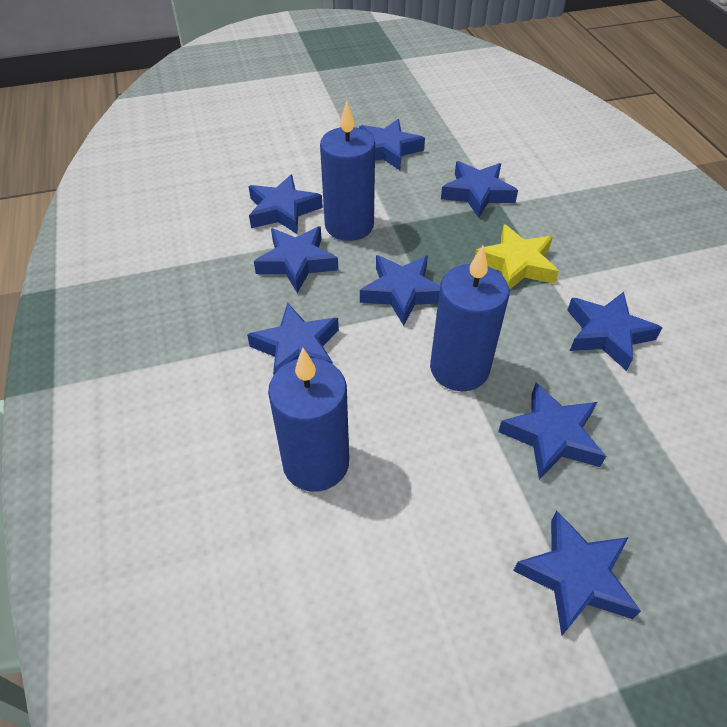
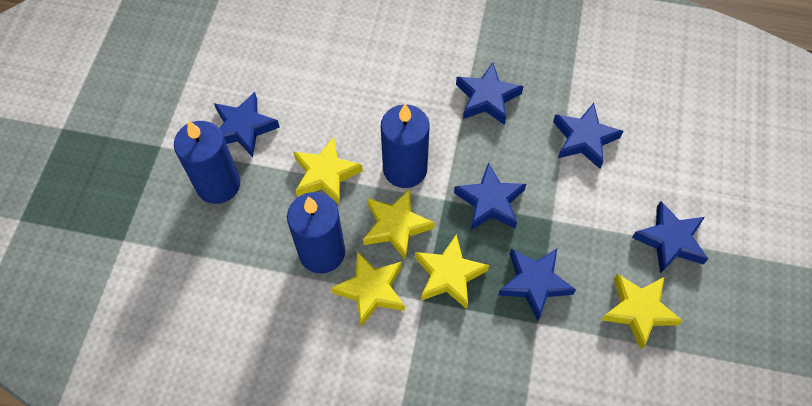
blue star: 9 -> 6
yellow star: 1 -> 5

